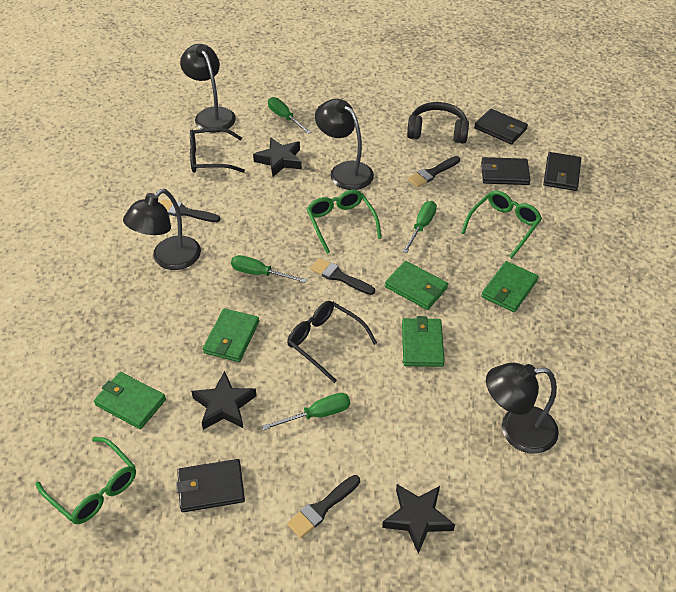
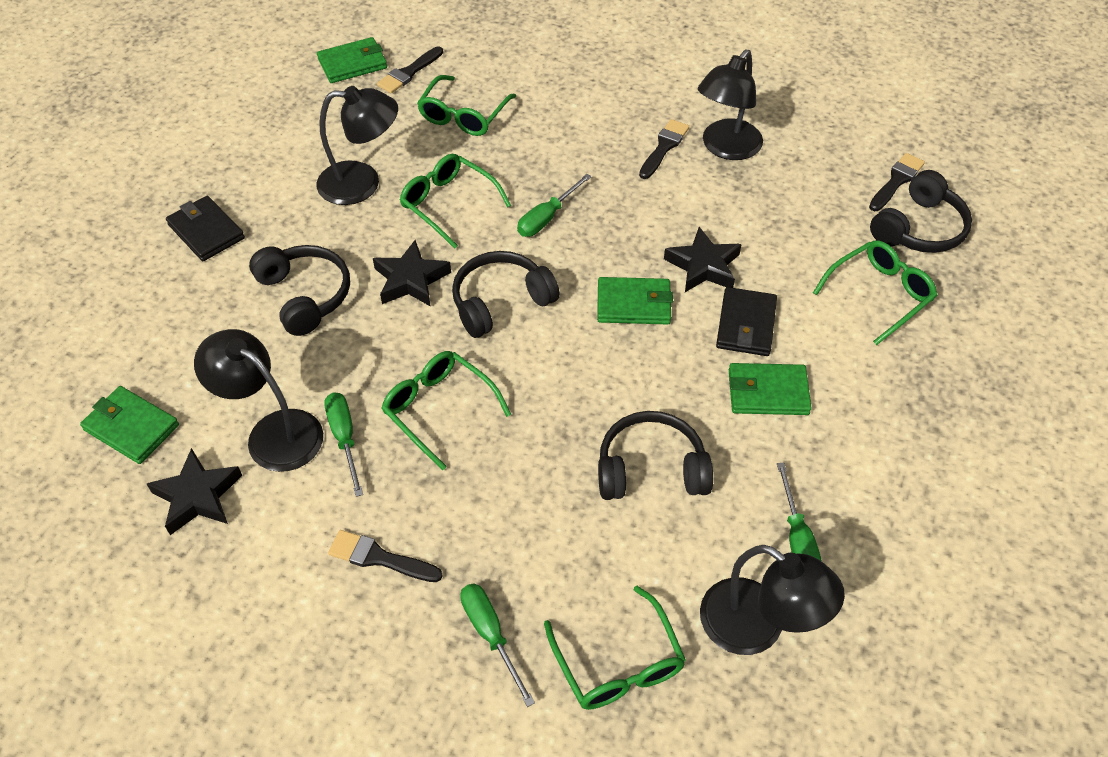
black glasses: 2 -> 0
black headphones: 1 -> 4
black wallet: 4 -> 2
green glasses: 3 -> 5
green wallet: 5 -> 4

